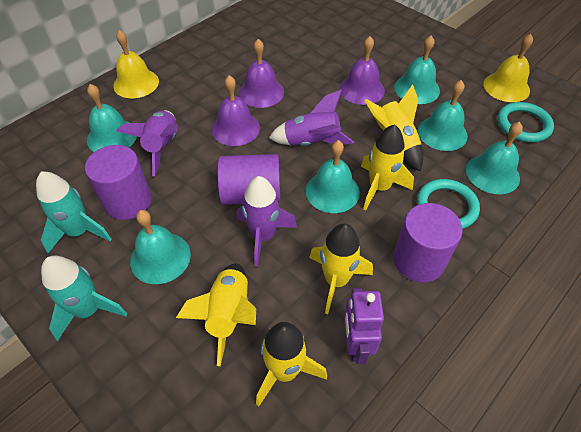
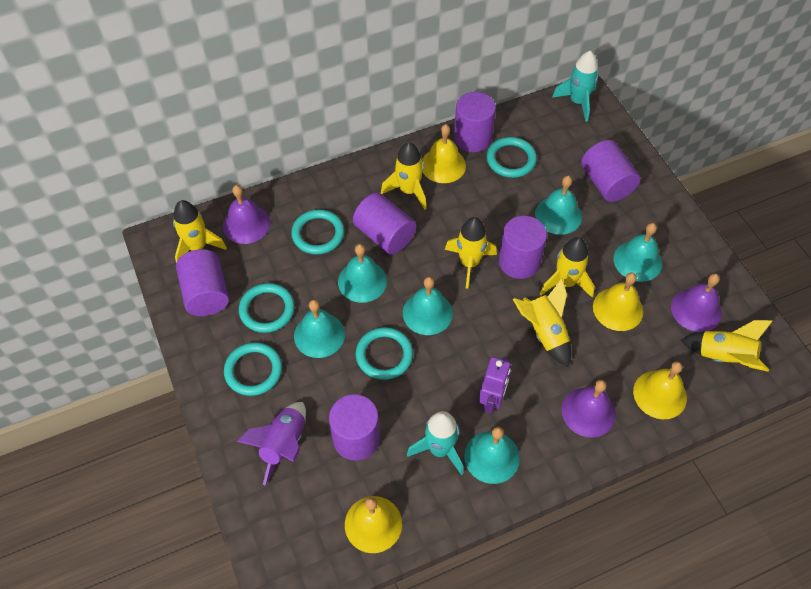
purple cylinder: 3 -> 6
purple rocket: 3 -> 1
turquoise ring: 2 -> 5
yellow bell: 2 -> 4
yellow rocket: 5 -> 6

